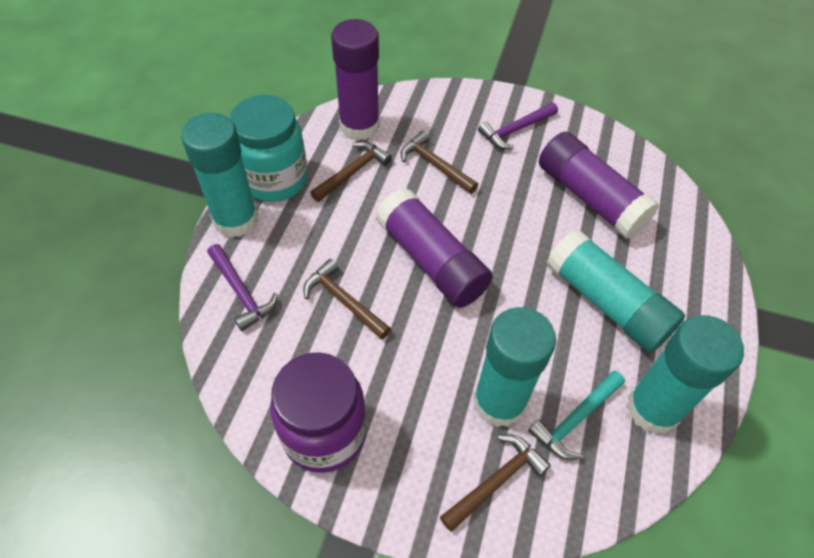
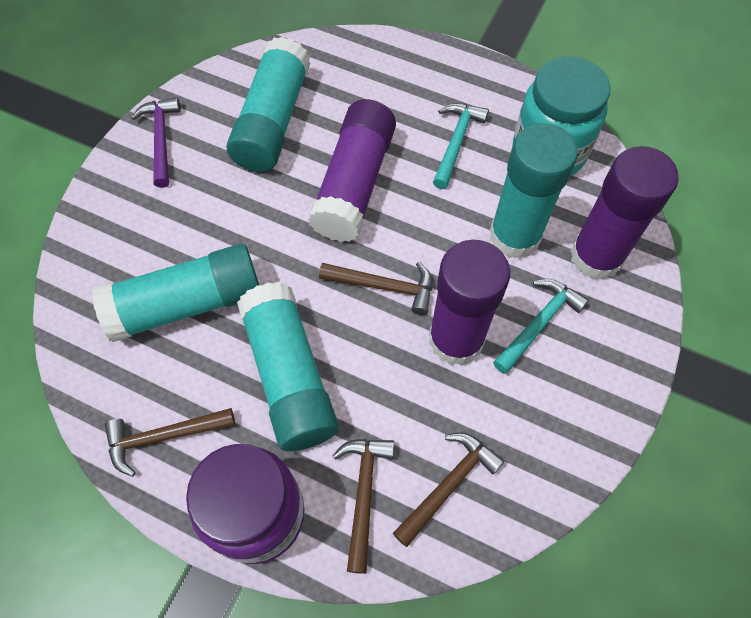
purple hammer: 2 -> 1
turquoise hammer: 1 -> 2

